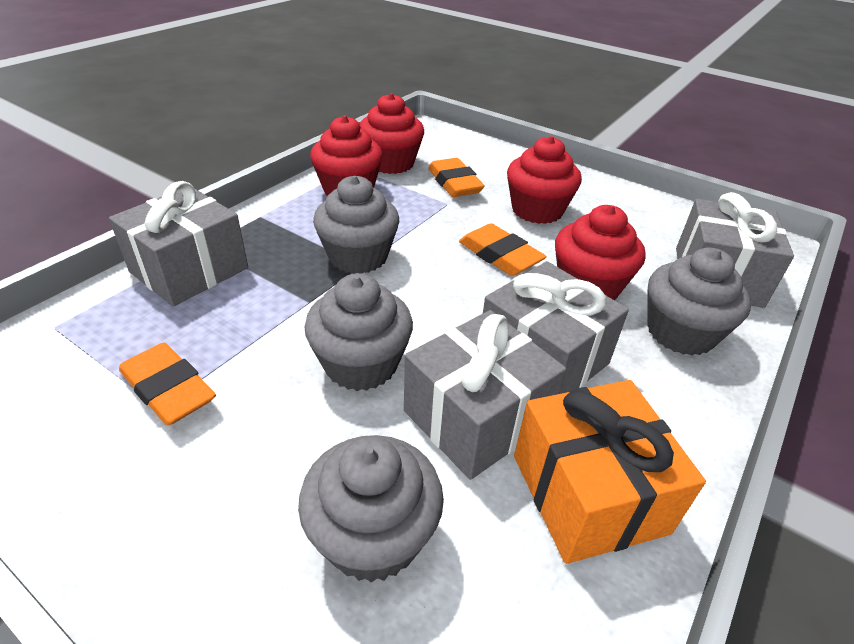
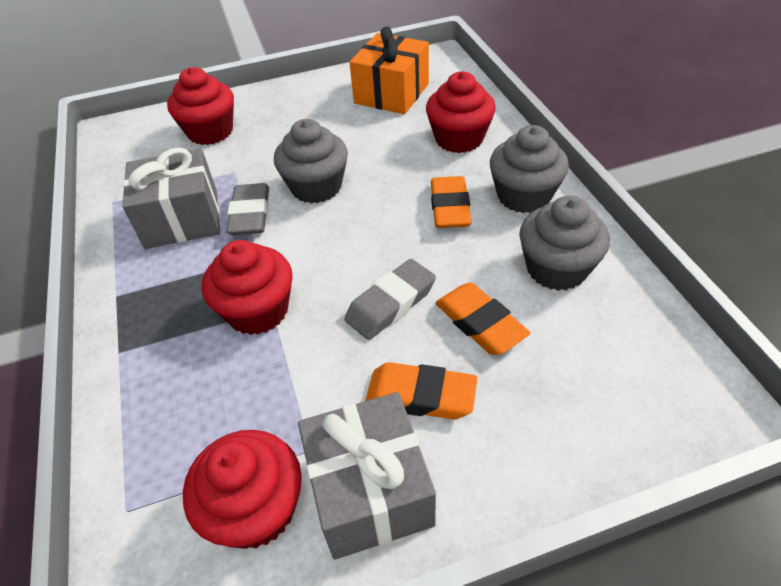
grey cupcake: 4 -> 3
grey eraser: 0 -> 2
grey gift: 4 -> 2

